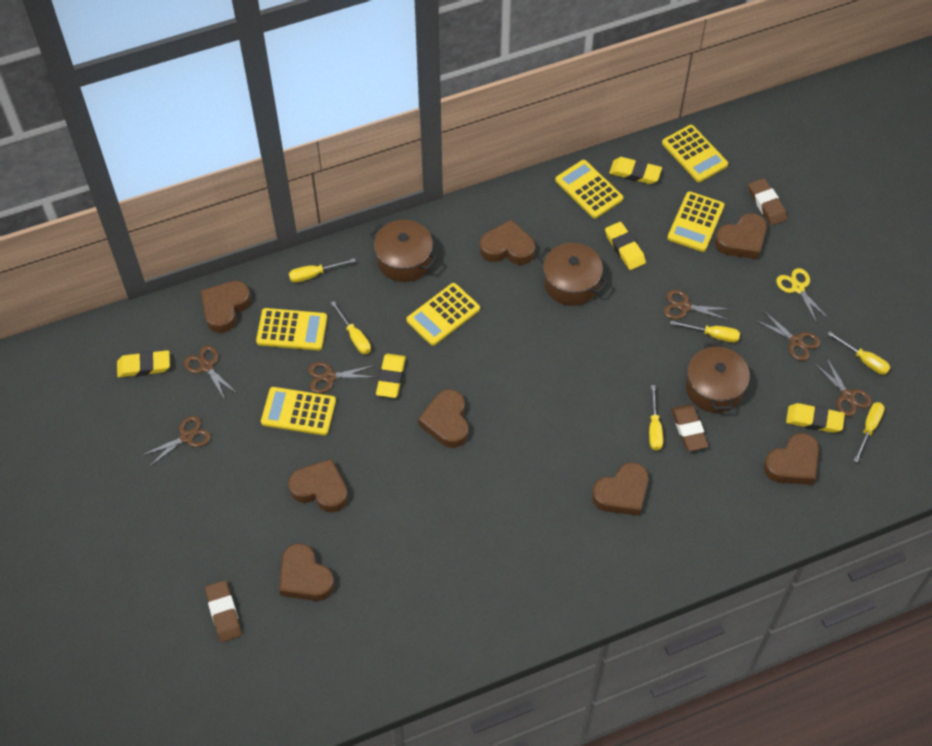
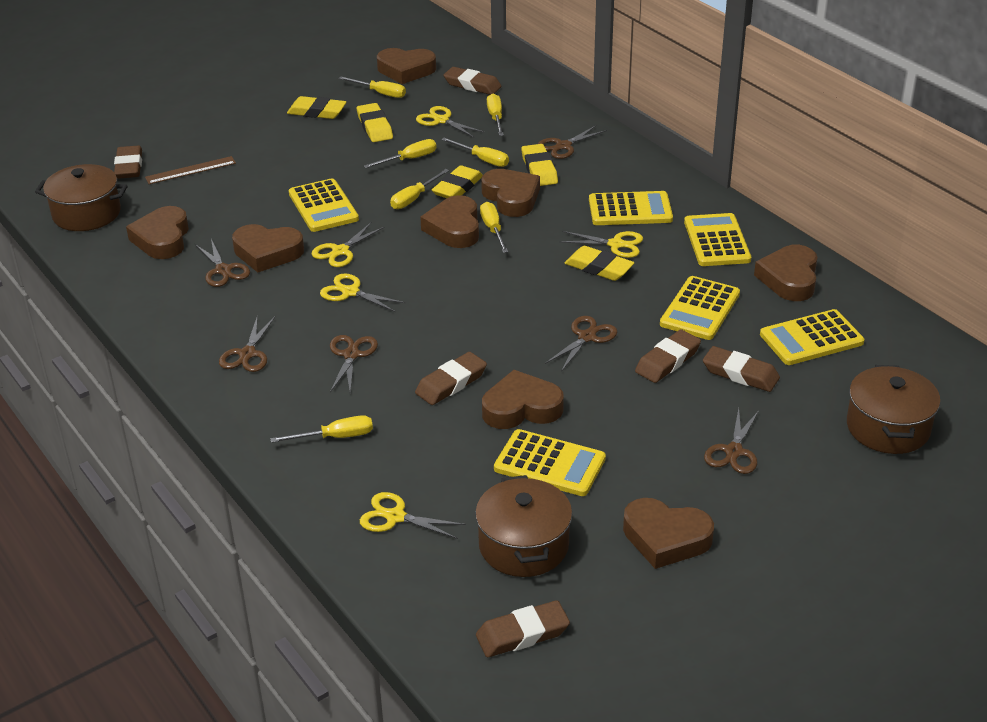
brown eraser: 3 -> 6
brown ruler: 0 -> 1
yellow scissors: 1 -> 5
yellow screwdriver: 6 -> 7

